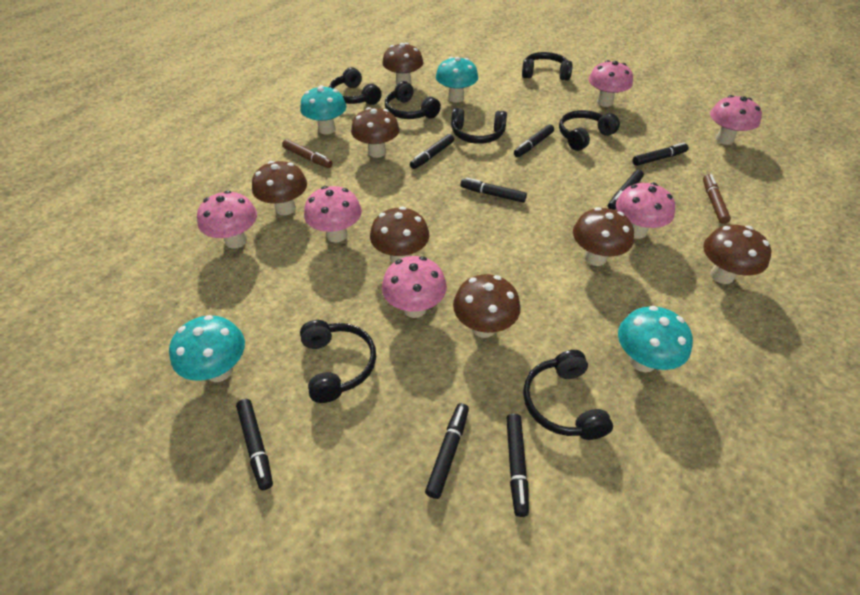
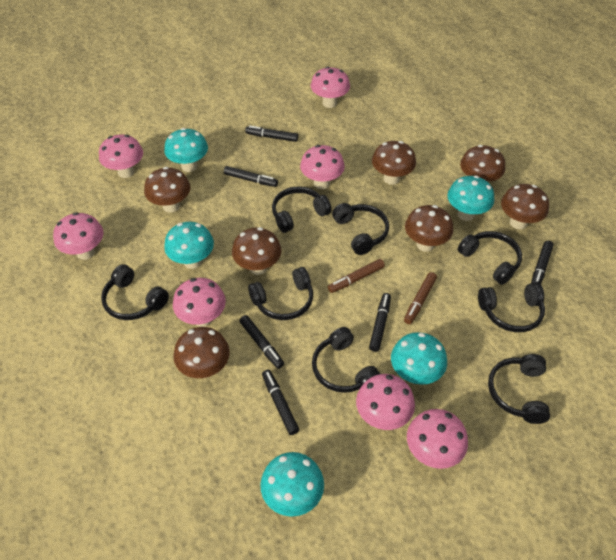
black headphones: 7 -> 8
black marker: 8 -> 6
pink mushroom: 6 -> 7
turquoise mushroom: 4 -> 5

